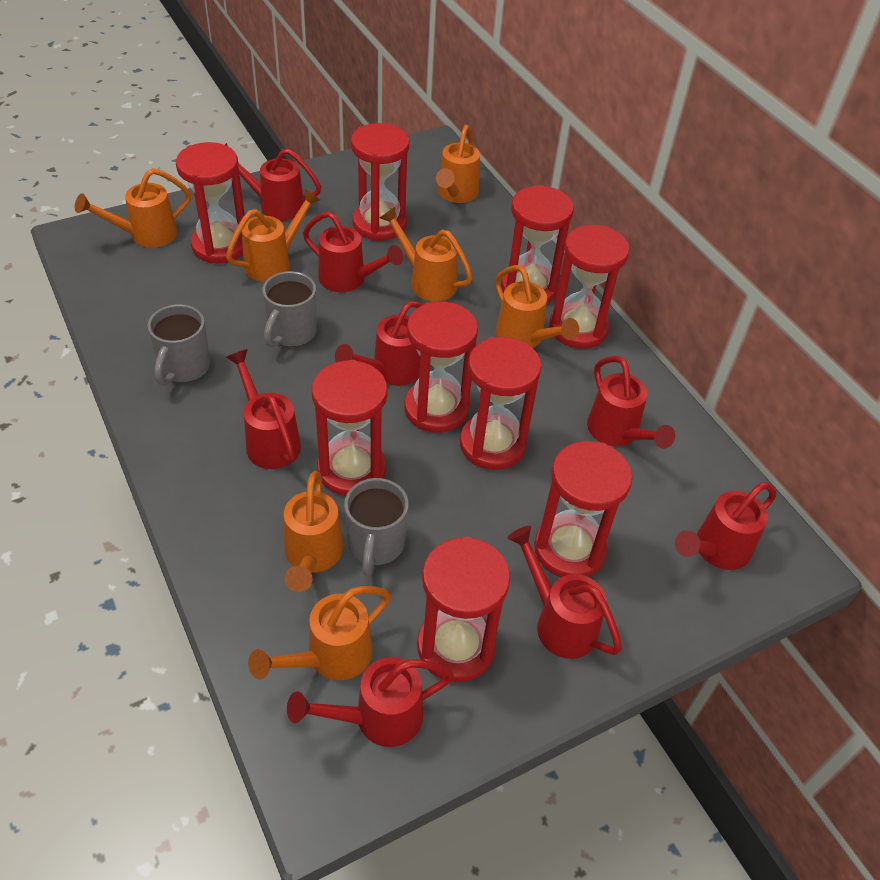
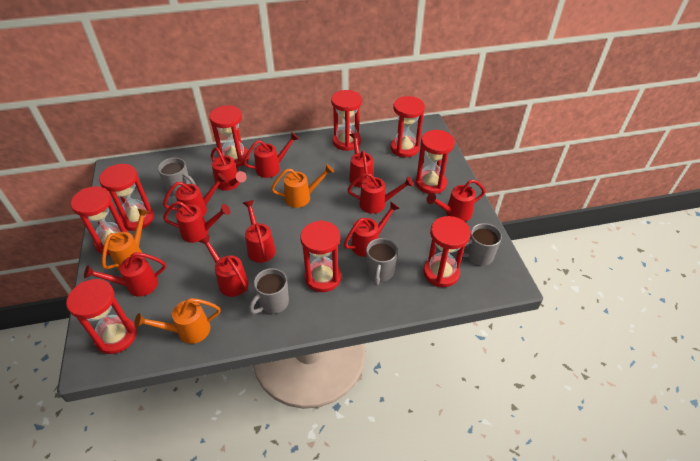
grey mug: 3 -> 4
orange watering can: 7 -> 3
red watering can: 8 -> 11

